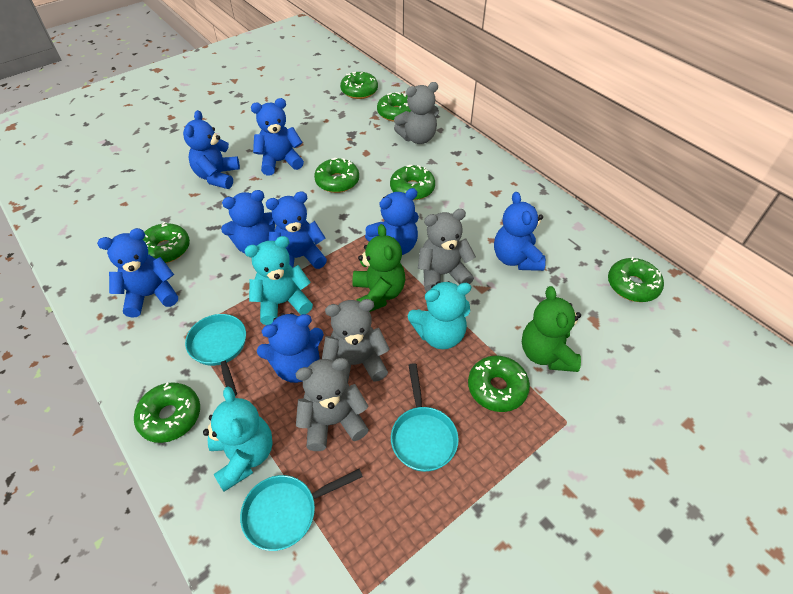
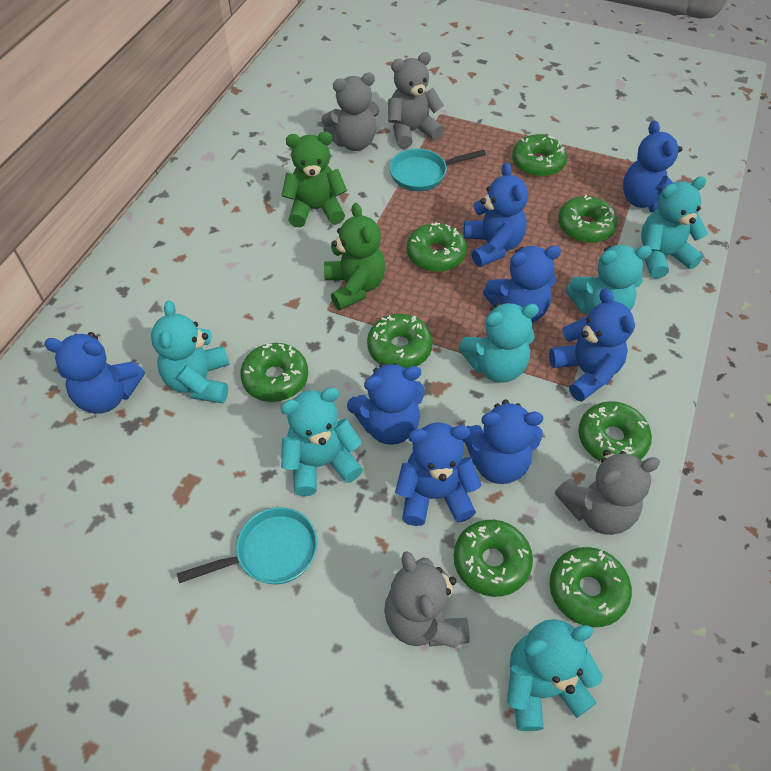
turquoise pan: 3 -> 2
turquoise teddy bear: 3 -> 6

